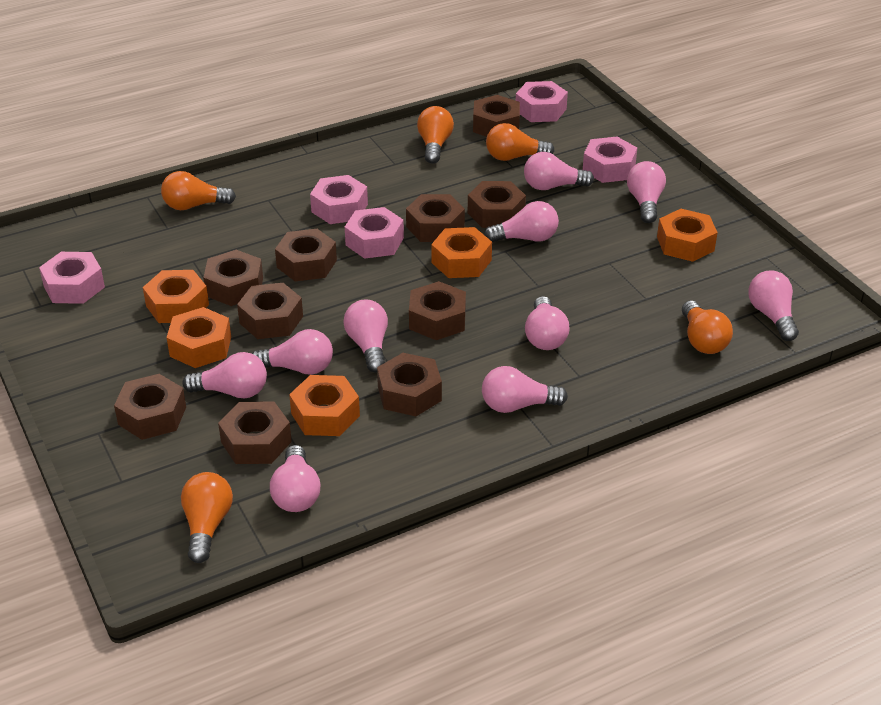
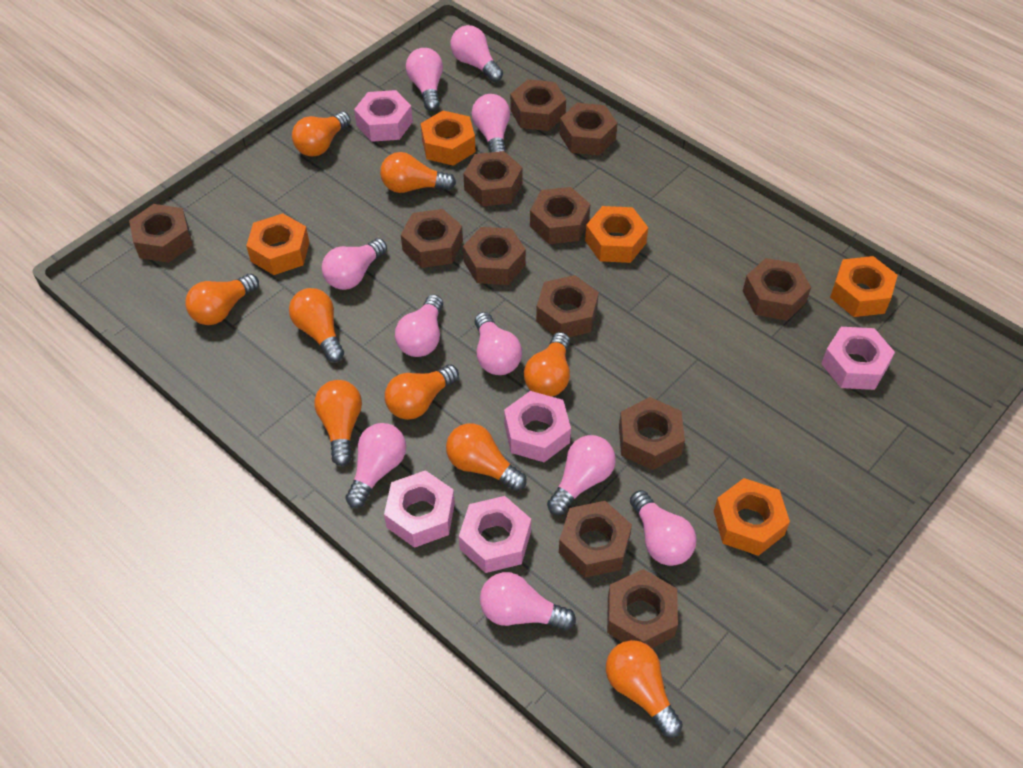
brown nut: 10 -> 12
orange light bulb: 5 -> 9

